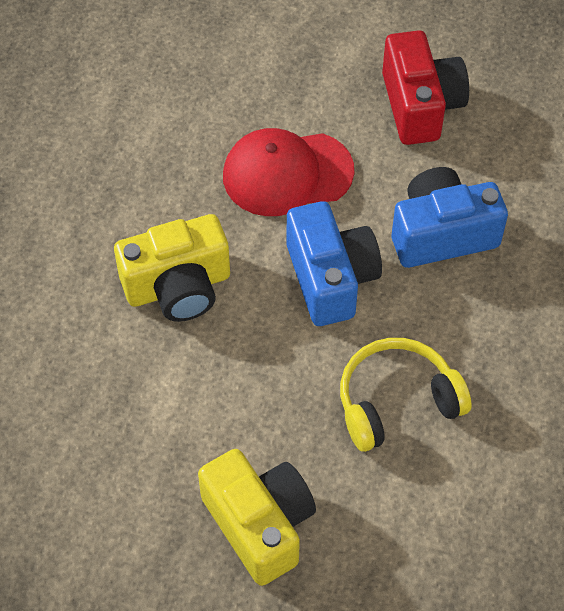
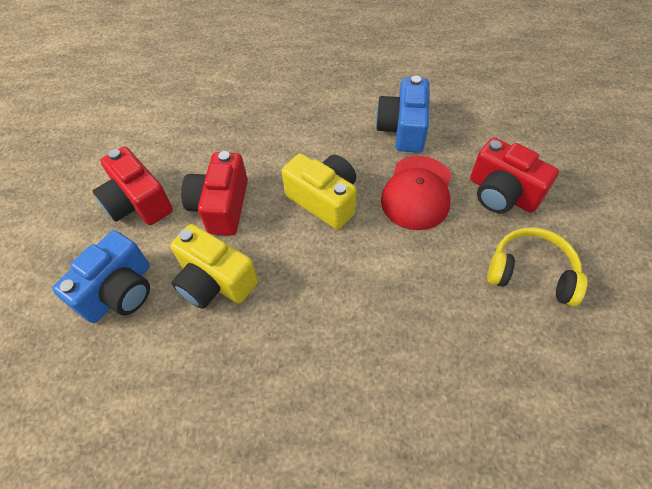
red camera: 1 -> 3

